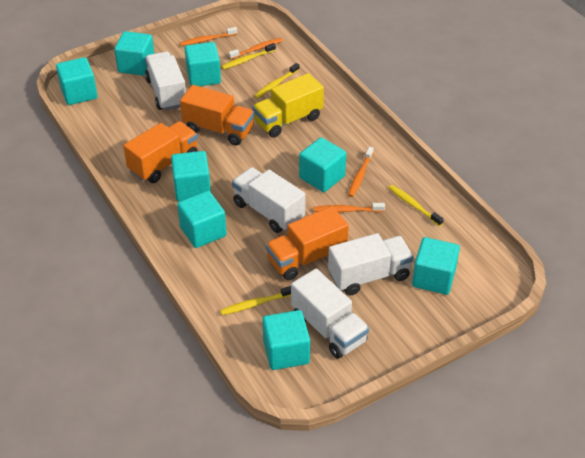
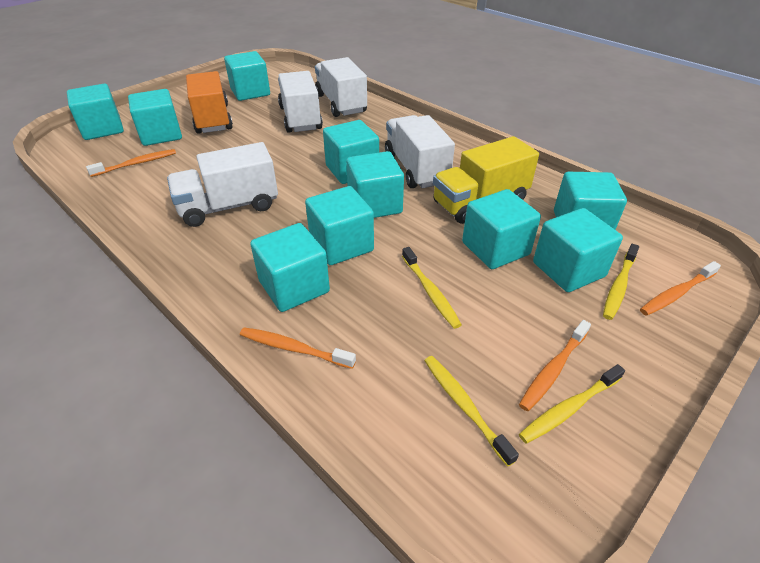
orange truck: 3 -> 1
turquoise cube: 8 -> 10

